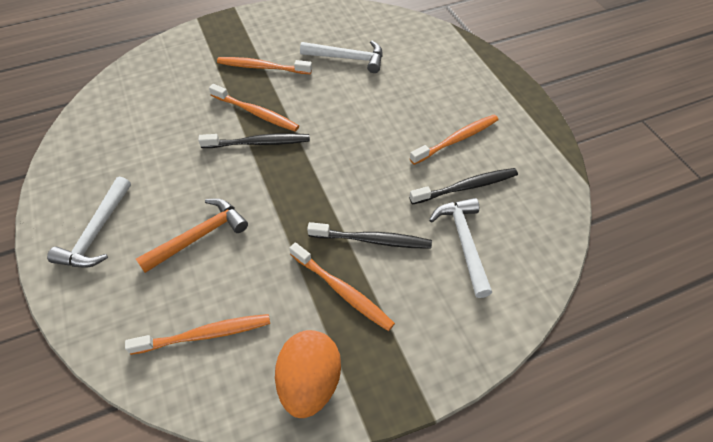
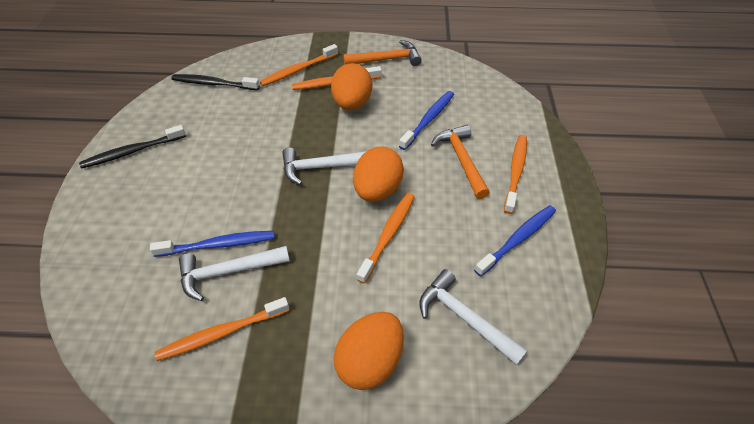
black toothbrush: 3 -> 2
blue toothbrush: 0 -> 3
orange egg: 1 -> 3
orange hammer: 1 -> 2

